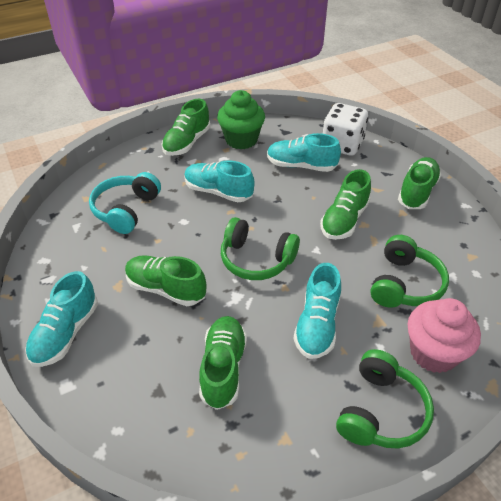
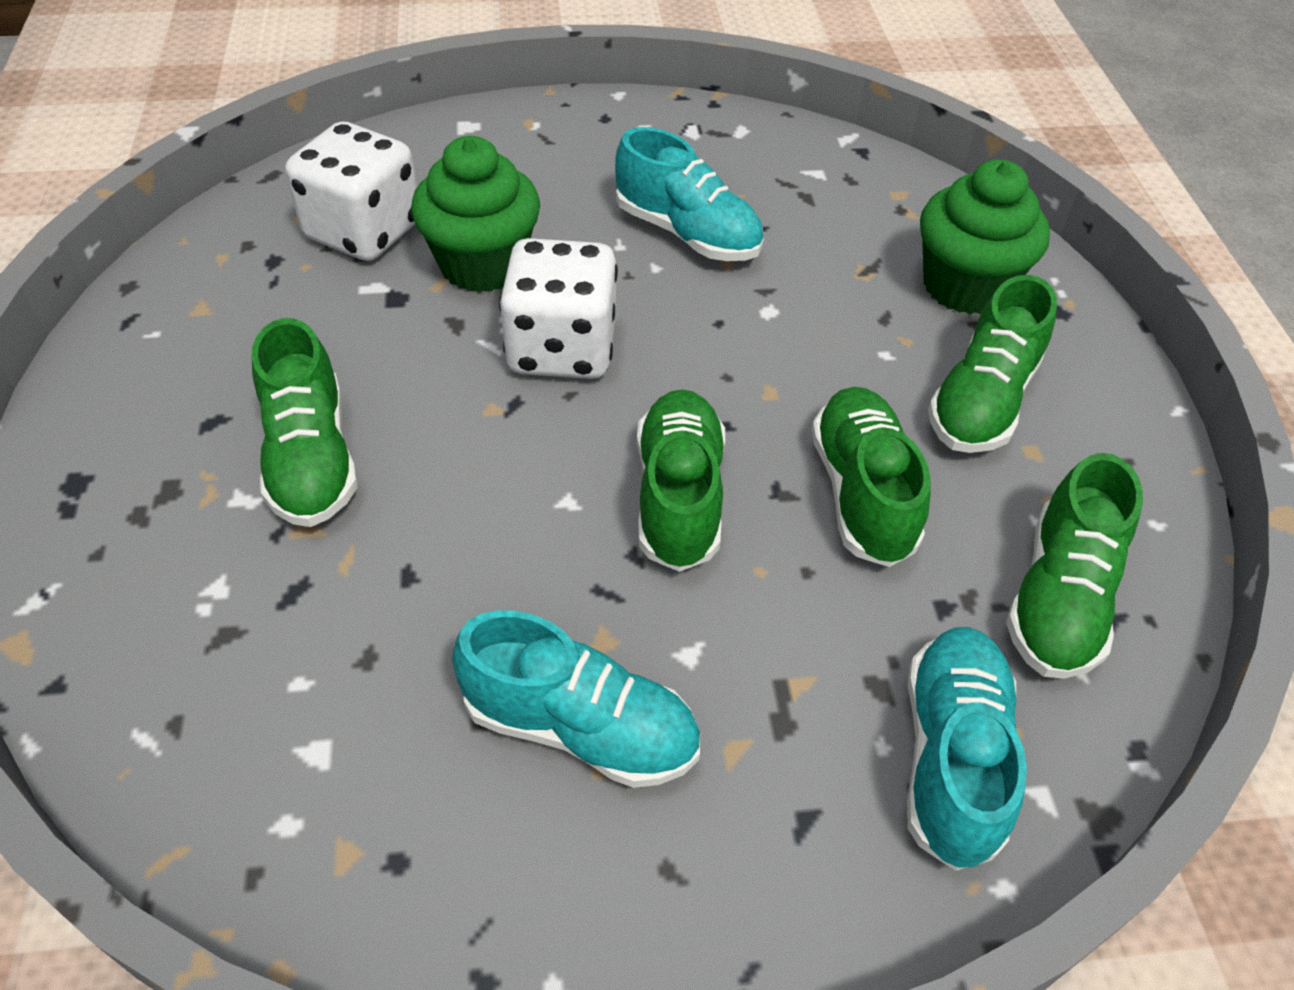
green cupcake: 1 -> 2
green headphones: 3 -> 0
pink cupcake: 1 -> 0
turquoise headphones: 1 -> 0
turquoise shoe: 4 -> 3
white dice: 1 -> 2

